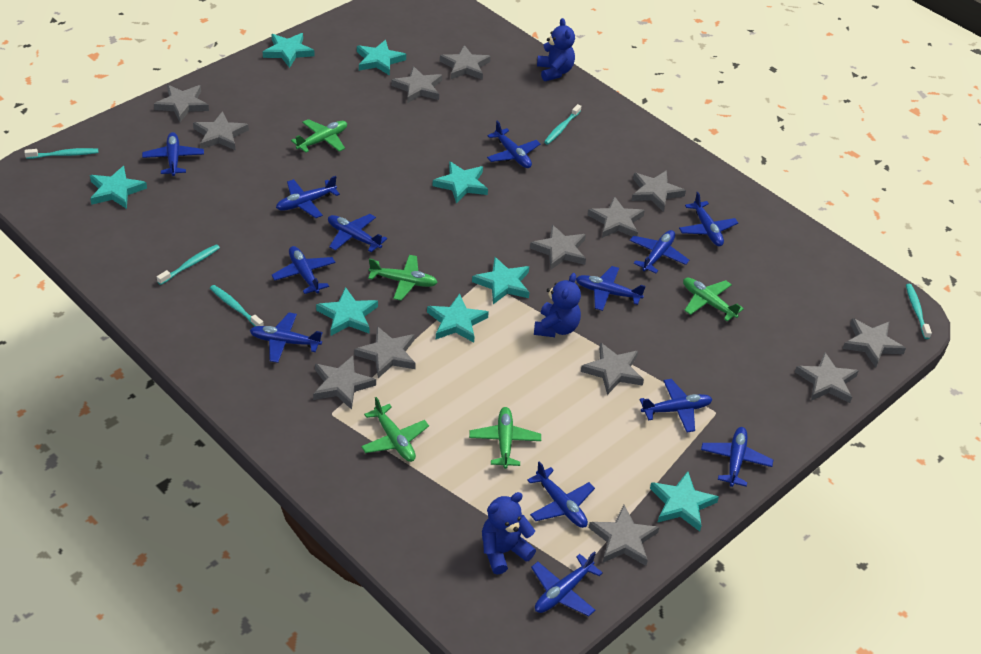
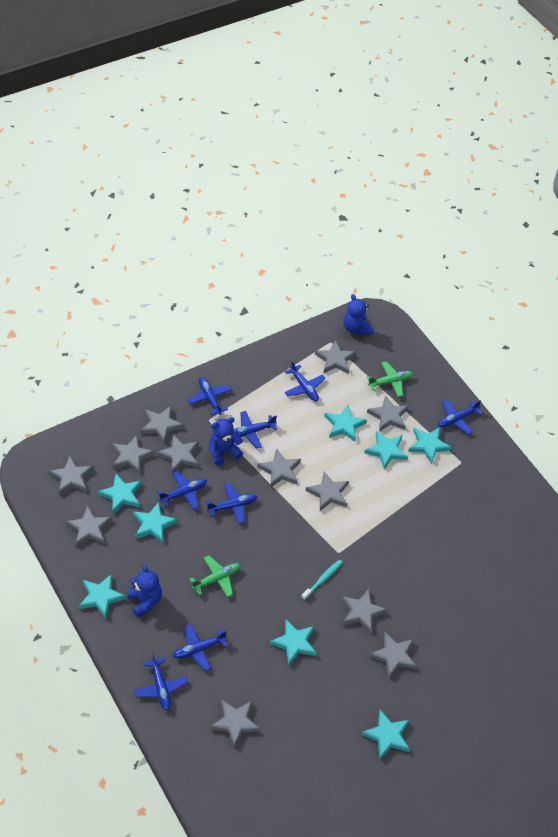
blue plane: 13 -> 8
green plane: 5 -> 2
grey star: 13 -> 12
turquoise toothbrush: 5 -> 1

